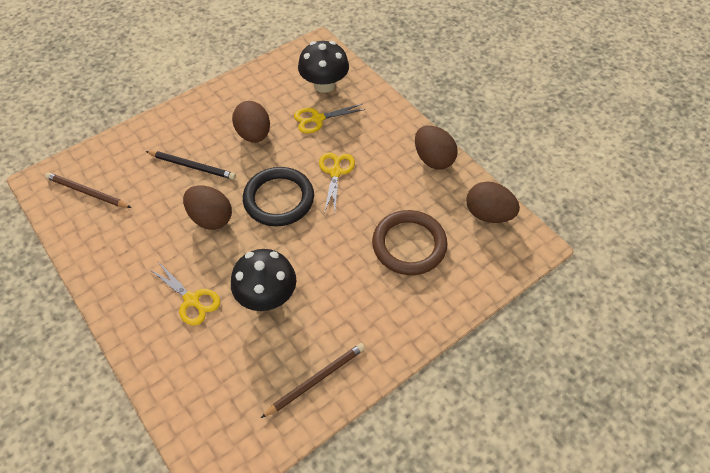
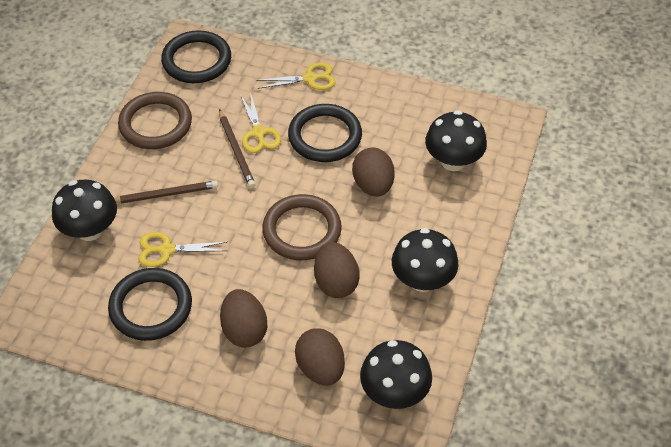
black mushroom: 2 -> 4
black pencil: 1 -> 0
black ring: 1 -> 3
brown ring: 1 -> 2

